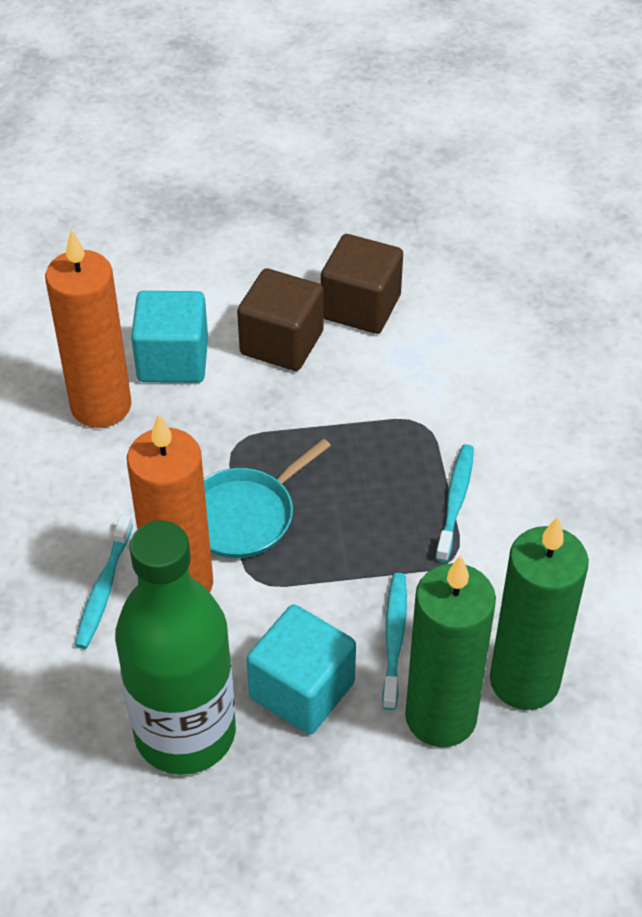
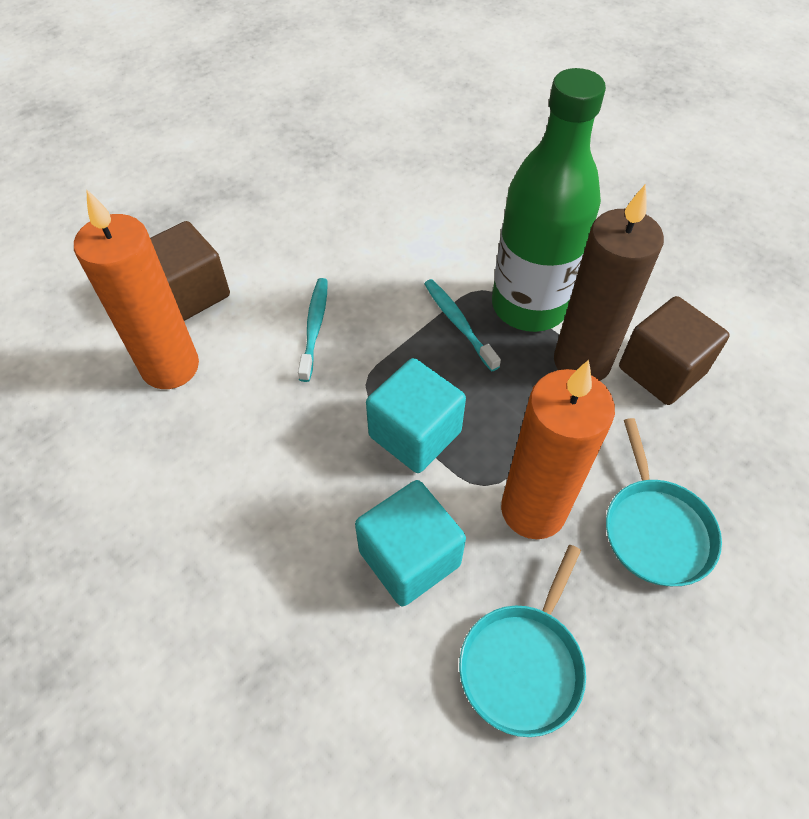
brown candle: 0 -> 1
green candle: 2 -> 0
turquoise pan: 1 -> 2
turquoise toothbrush: 3 -> 2

